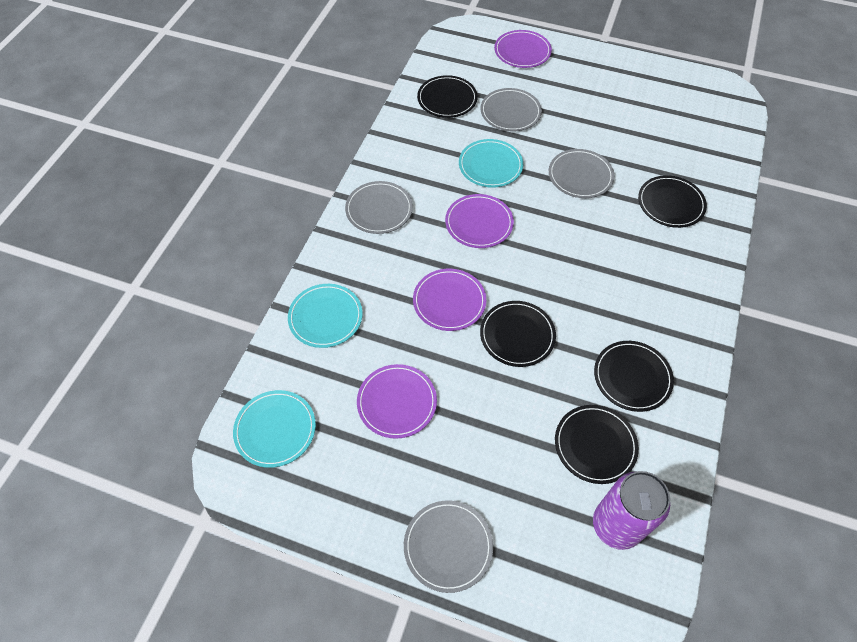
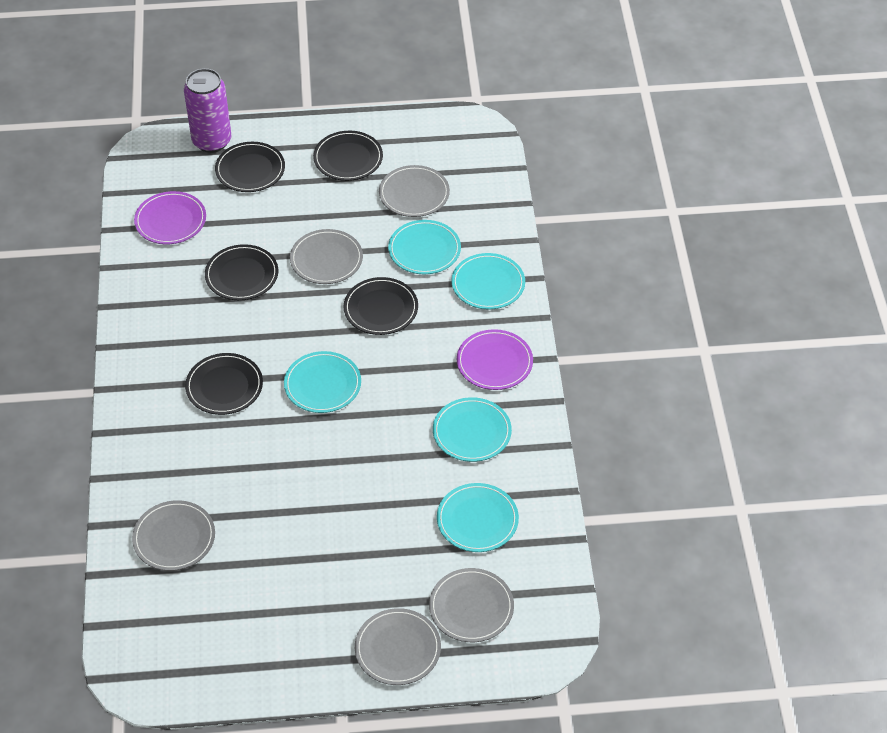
grey plate: 4 -> 5
purple plate: 4 -> 2
turquoise plate: 3 -> 5

